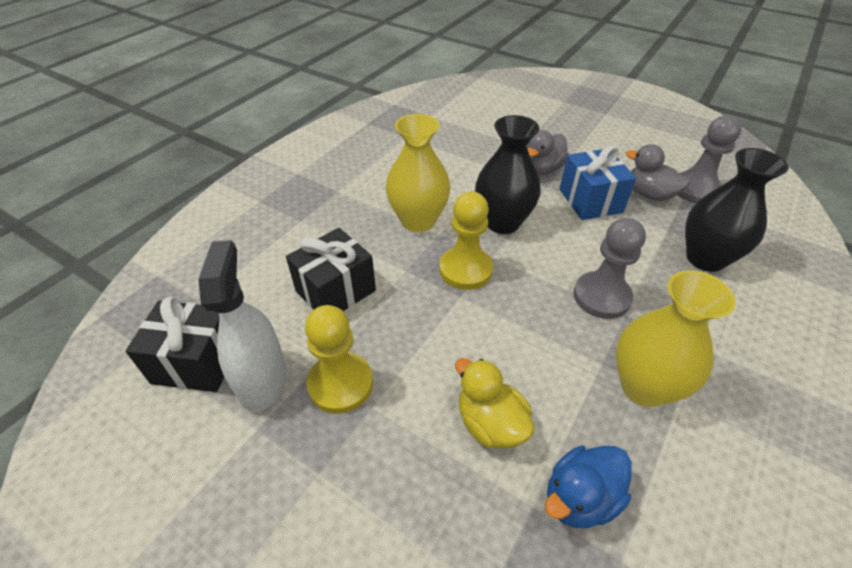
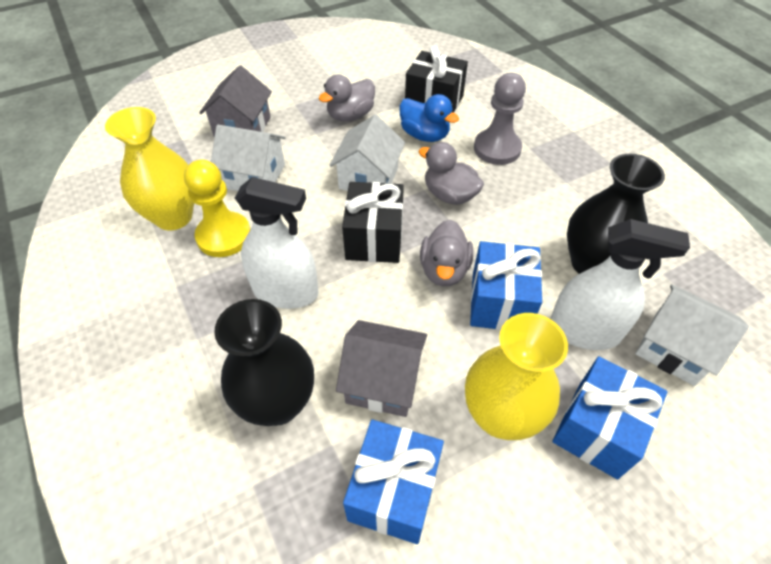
blue gift: 1 -> 3
grey duck: 2 -> 3
grey house: 0 -> 2
grey pawn: 2 -> 1
white house: 0 -> 3
white spray bottle: 1 -> 2
yellow duck: 1 -> 0
yellow pawn: 2 -> 1

